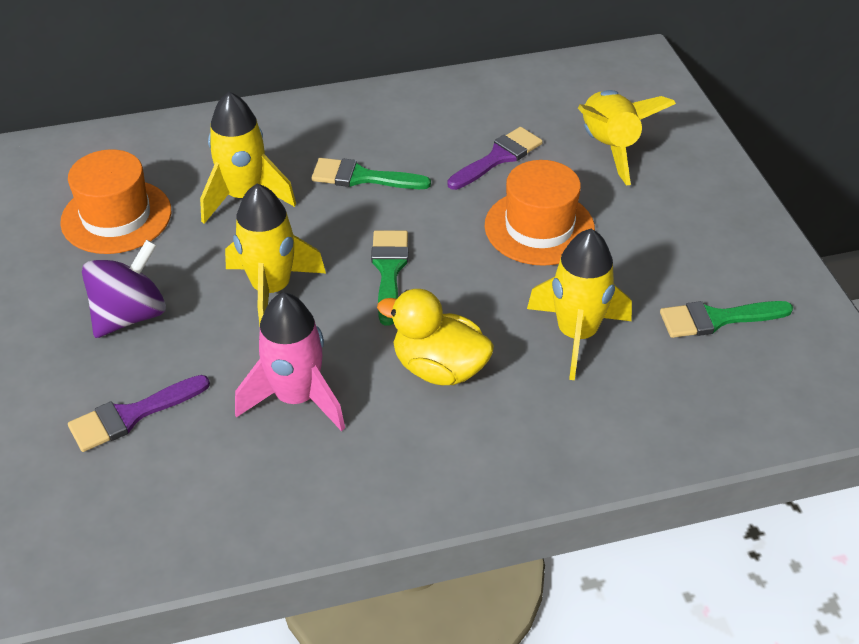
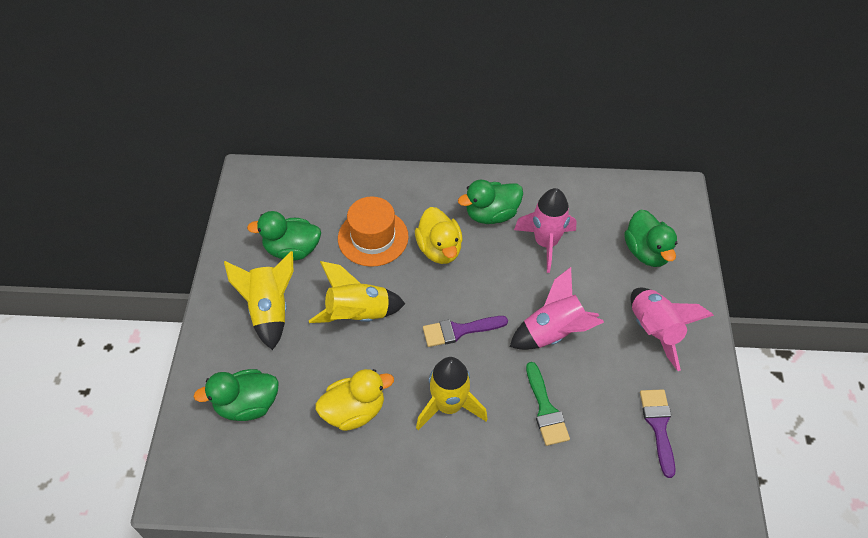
green brush: 3 -> 1
green duck: 0 -> 4
orange hat: 2 -> 1
pink rocket: 1 -> 3
purple spinning top: 1 -> 0
yellow duck: 1 -> 2
yellow rocket: 4 -> 3

